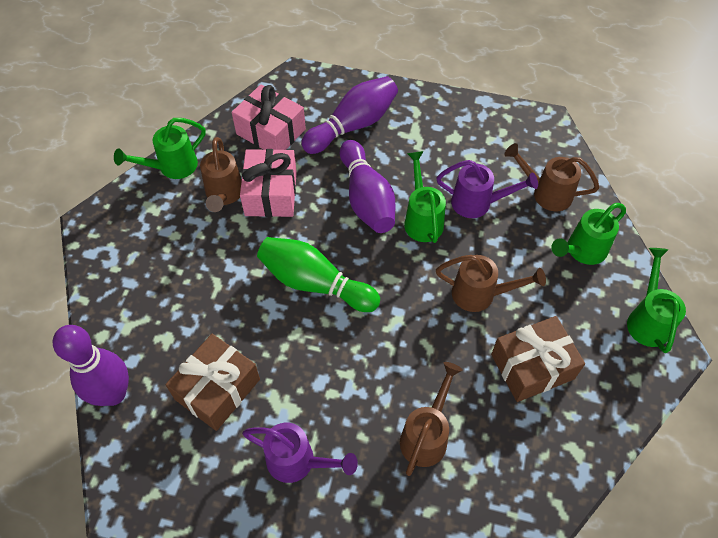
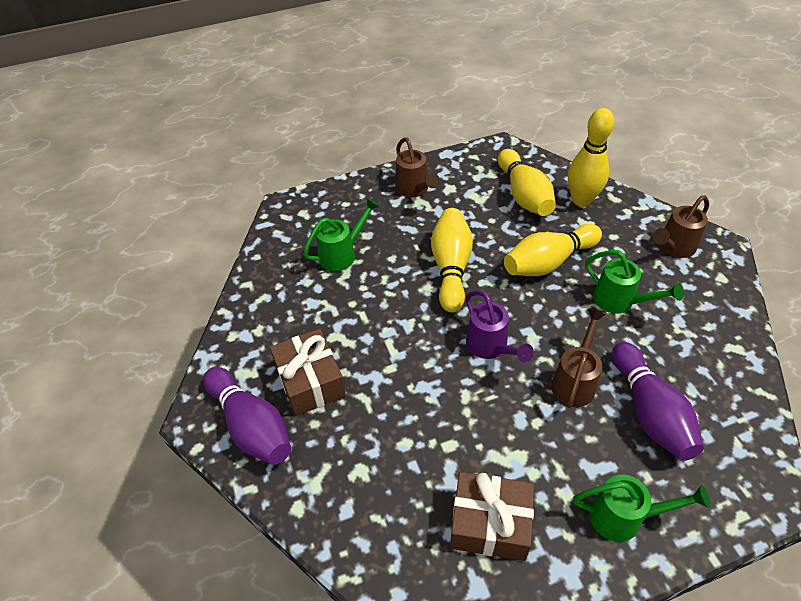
brown watering can: 4 -> 3
green bowling pin: 1 -> 0
green watering can: 4 -> 3
pink gift: 2 -> 0
purple bowling pin: 3 -> 2
purple watering can: 2 -> 1
yellow bowling pin: 0 -> 4

